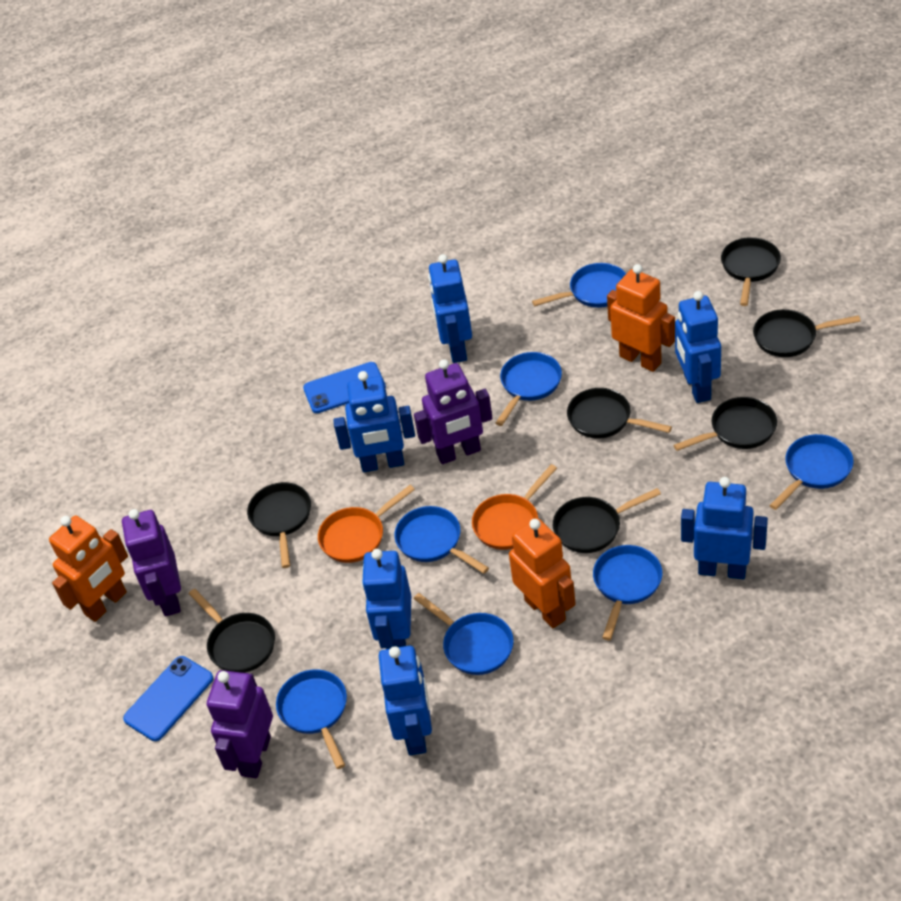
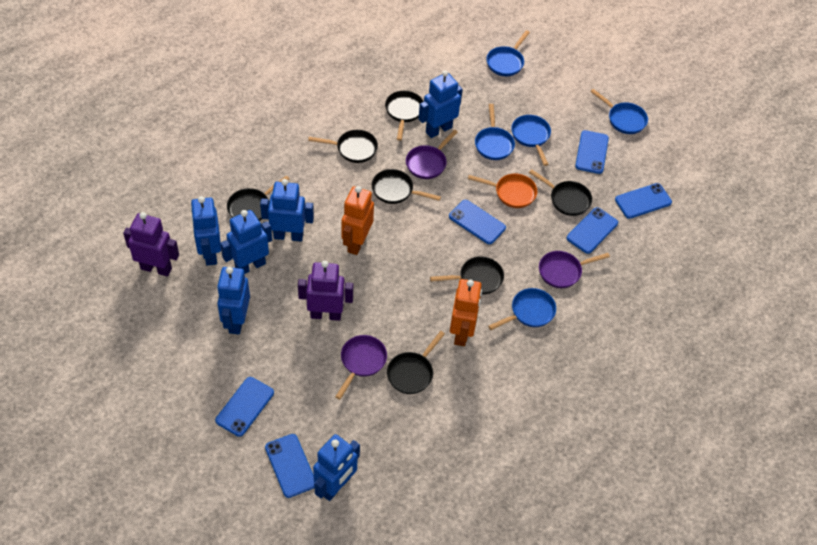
blue pan: 7 -> 5
blue phone: 2 -> 6
orange pan: 2 -> 1
orange robot: 3 -> 2
purple pan: 0 -> 3
purple robot: 3 -> 2

